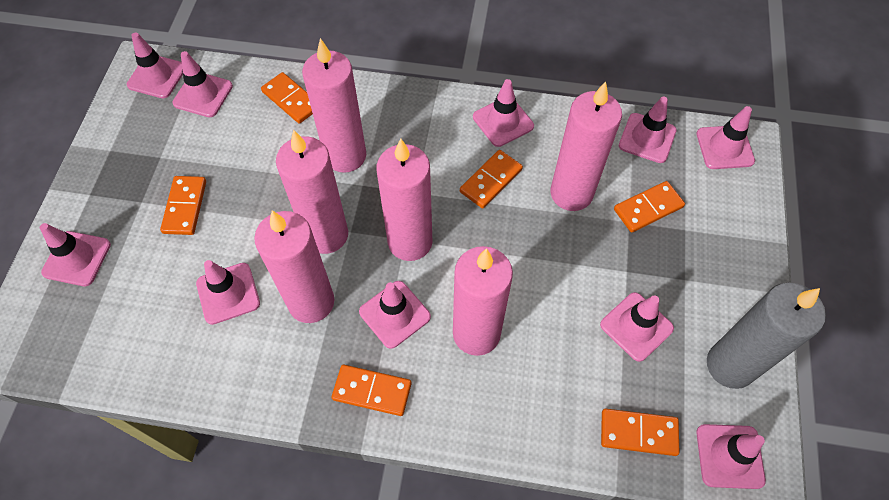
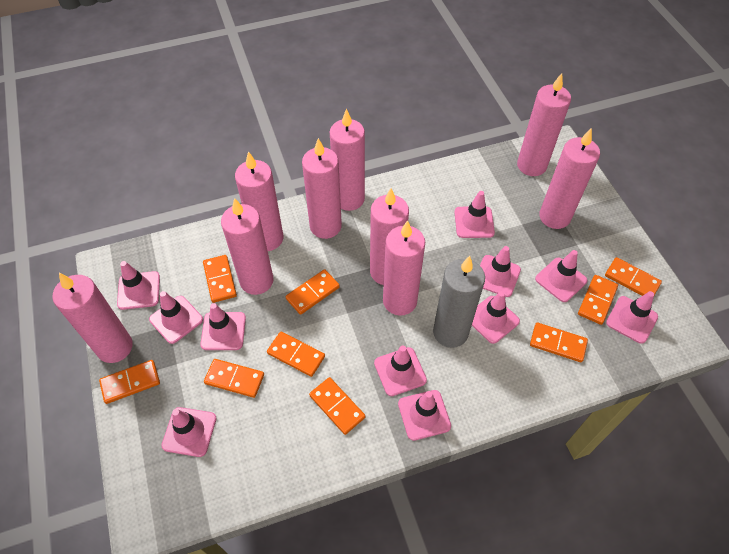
orange domino: 6 -> 9
pink candle: 6 -> 9
pink traffic cone: 10 -> 11

